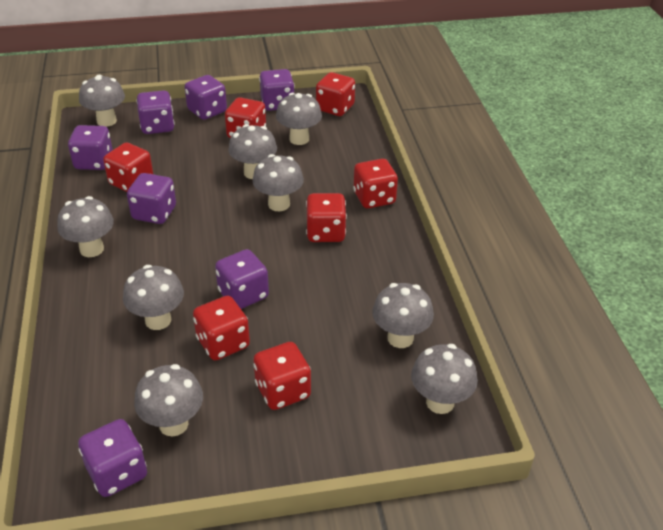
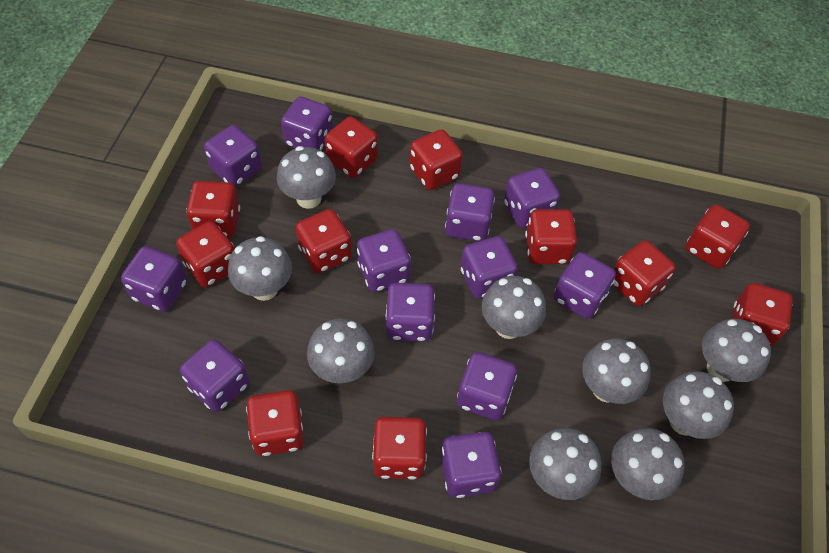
purple dice: 7 -> 12
red dice: 7 -> 11

